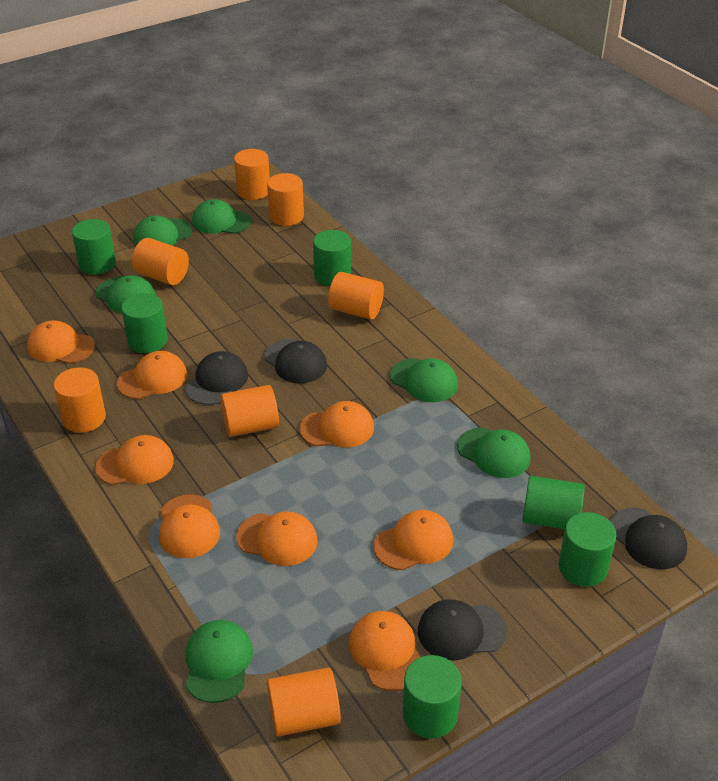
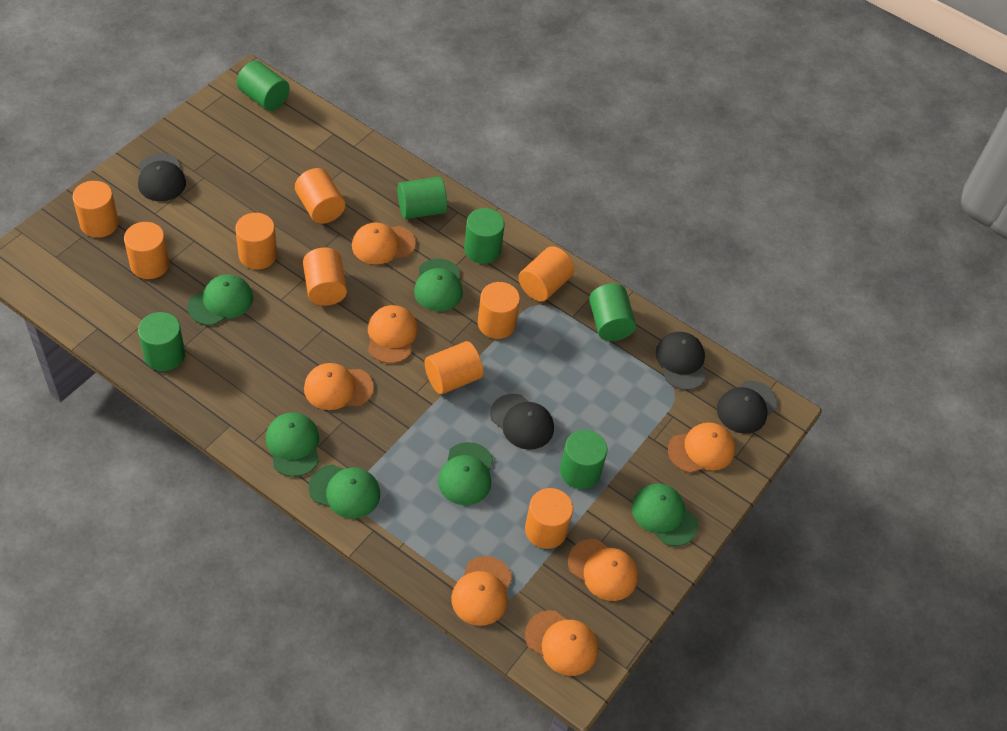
orange cap: 8 -> 7
orange cylinder: 7 -> 9

